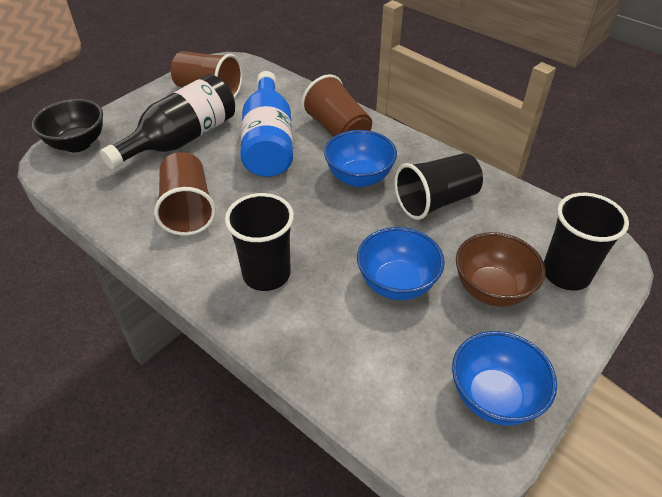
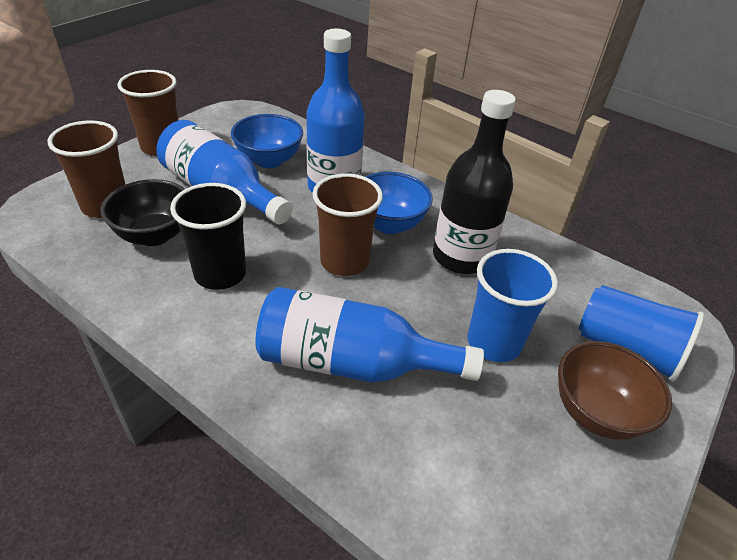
black cup: 3 -> 1
blue bottle: 1 -> 3
blue bowl: 3 -> 2
blue cup: 0 -> 2

